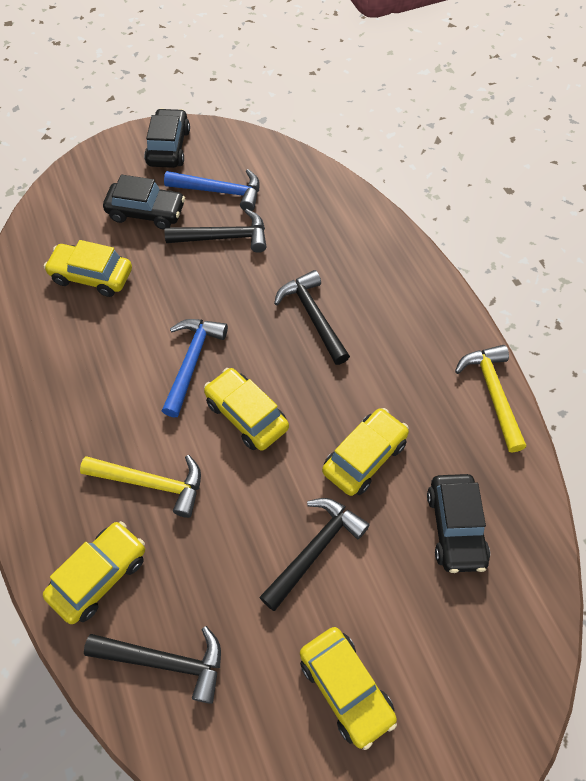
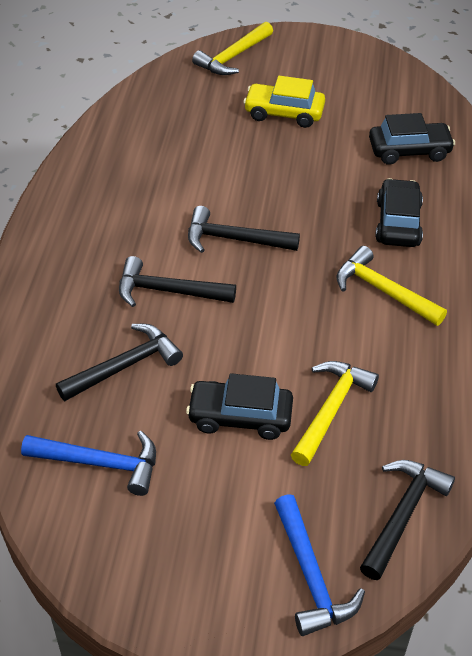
yellow car: 5 -> 1
yellow hammer: 2 -> 3

